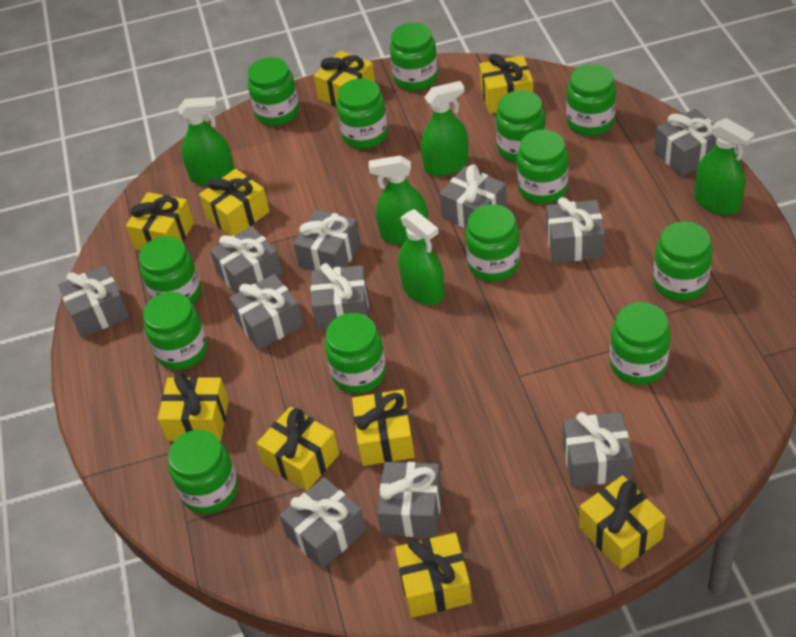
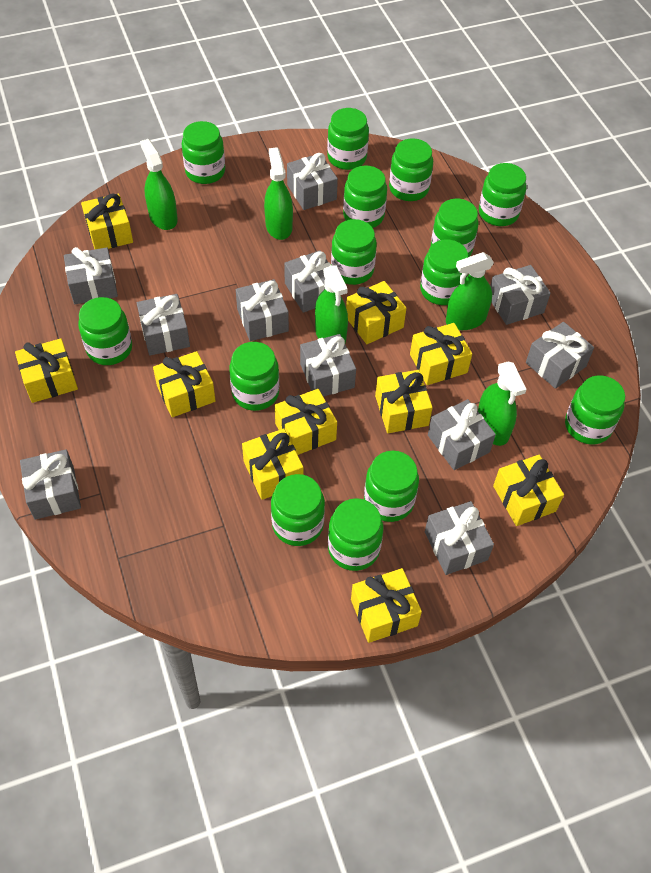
green jar: 13 -> 14
yellow gift: 9 -> 10

